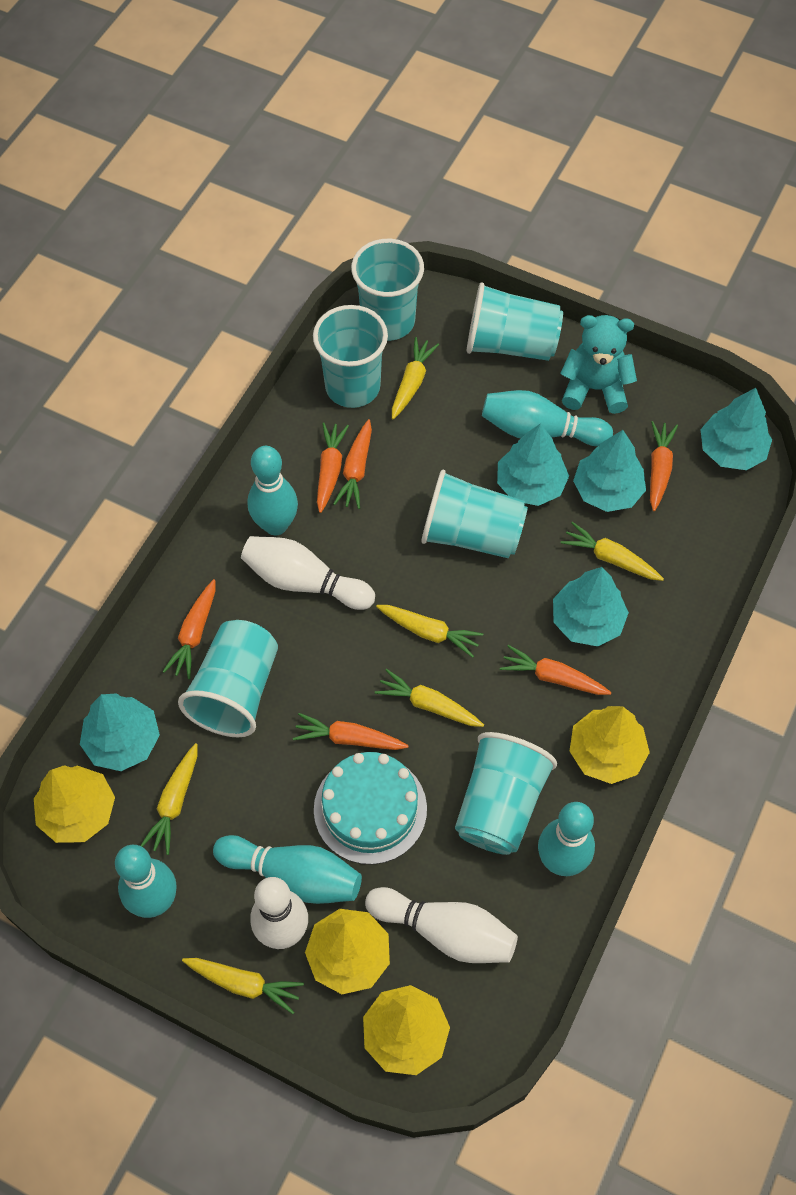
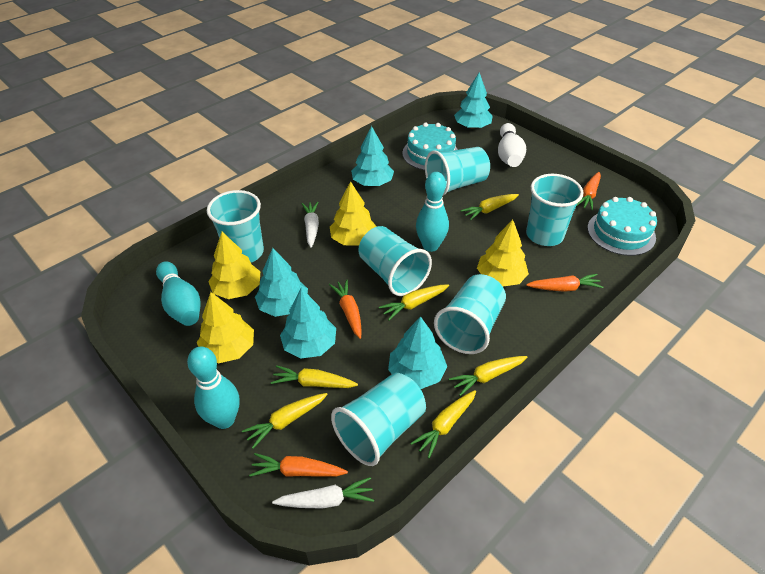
orange carrot: 6 -> 4
turquoise bowling pin: 5 -> 3
turquoise cake: 1 -> 2
turquoise teddy bear: 1 -> 0
white bowling pin: 3 -> 1
white carrot: 0 -> 2

